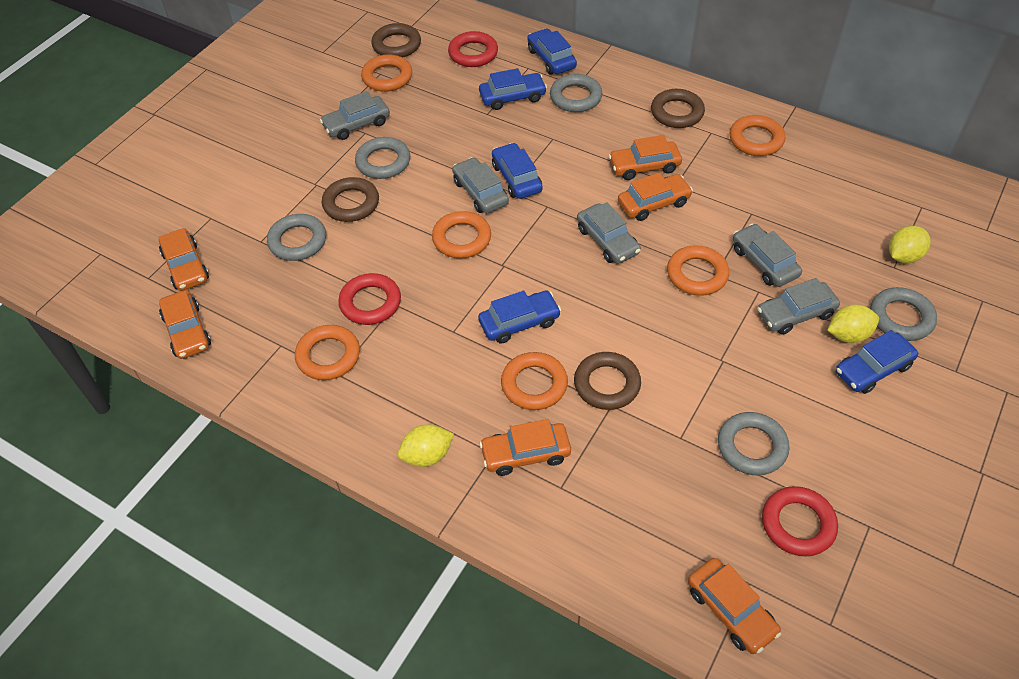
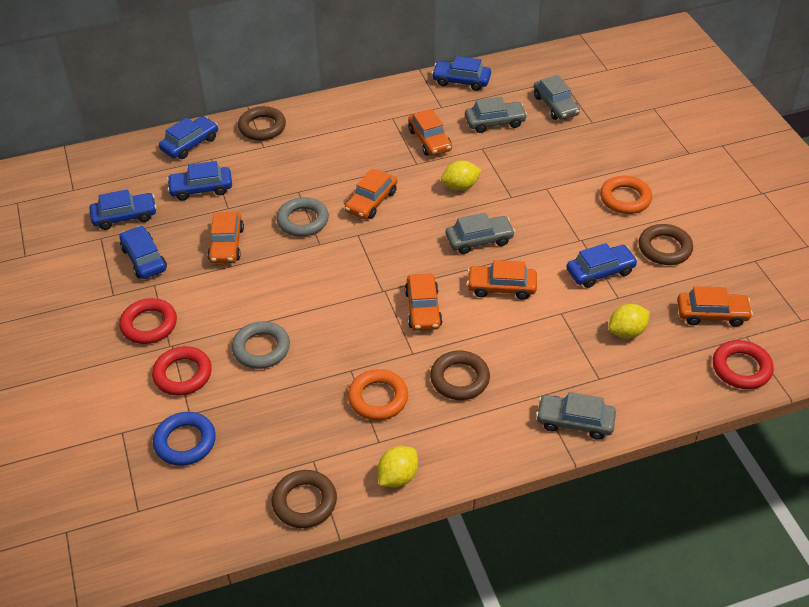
blue car: 5 -> 6
blue ring: 0 -> 1
grey car: 5 -> 4
grey ring: 5 -> 2
orange ring: 6 -> 2

